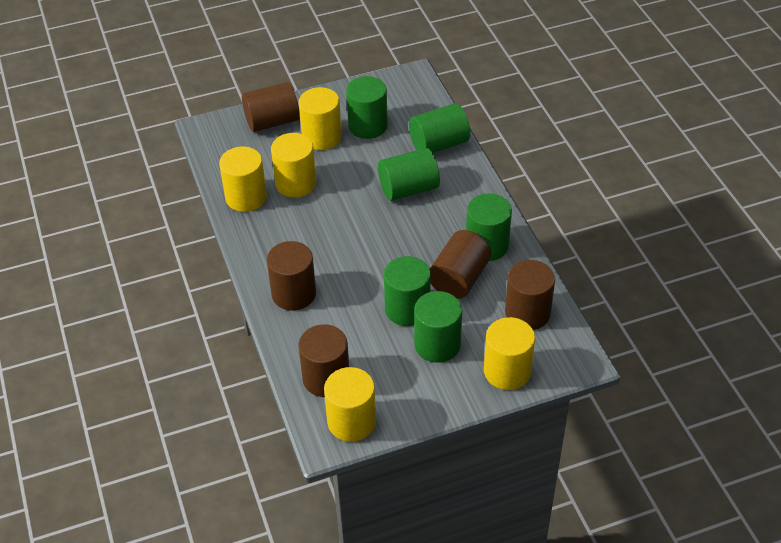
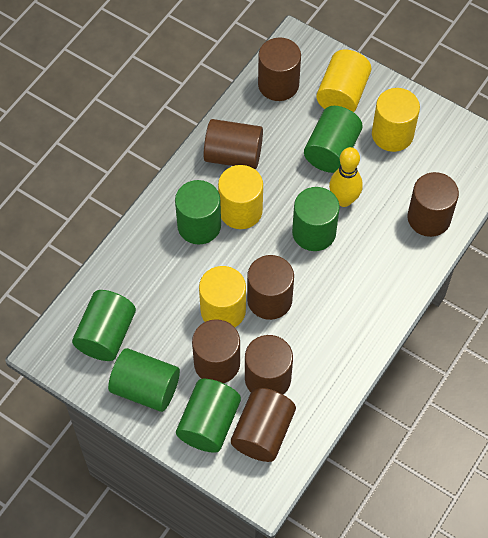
brown cylinder: 5 -> 7
yellow bowling pin: 0 -> 1
yellow cylinder: 5 -> 4

